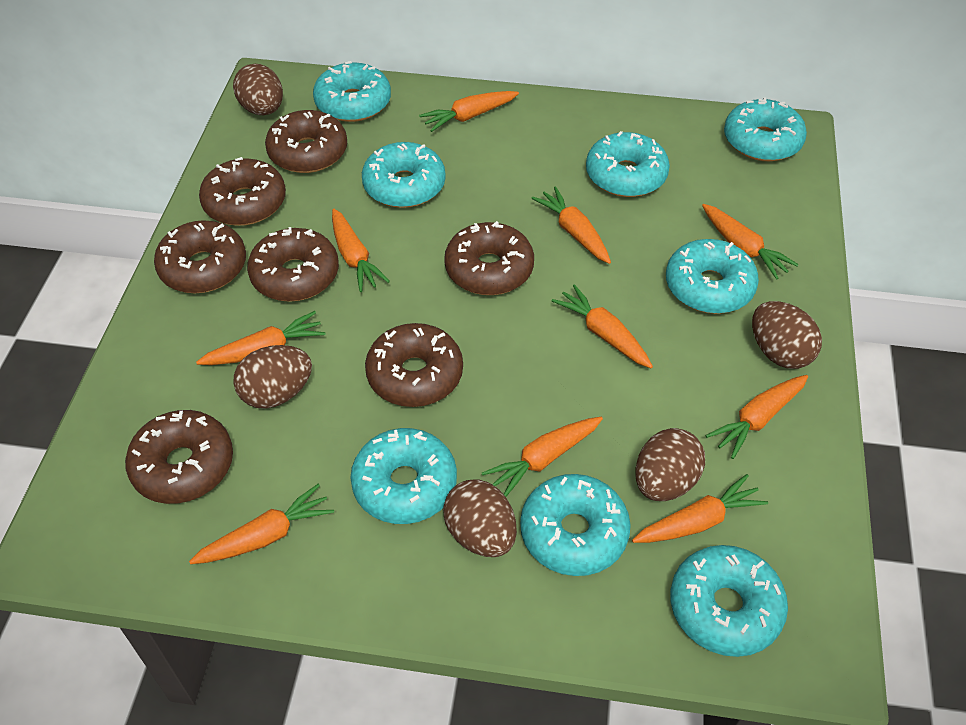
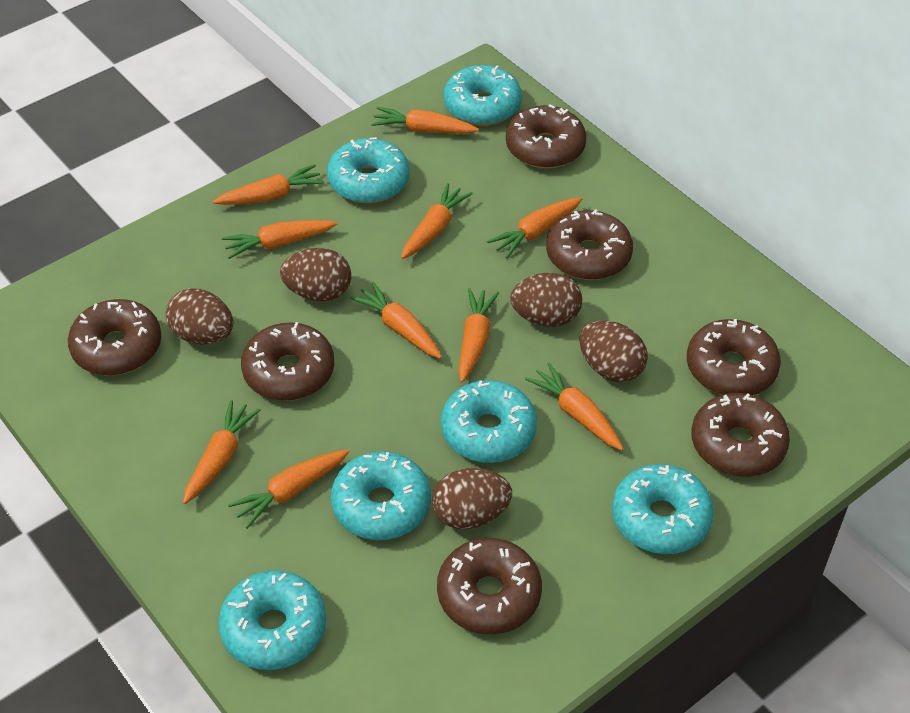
turquoise donut: 8 -> 6

